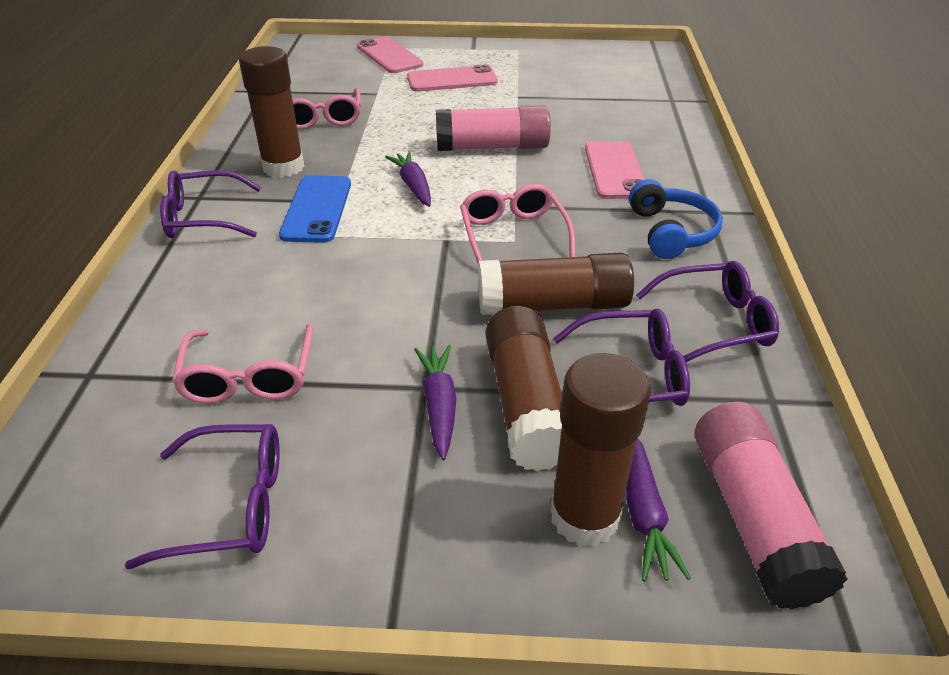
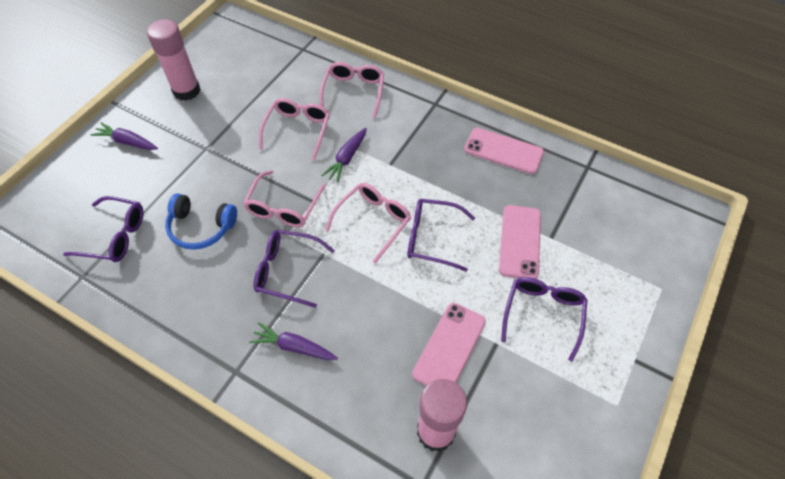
blue phone: 1 -> 0
brown glue stick: 4 -> 0
pink glasses: 3 -> 4

